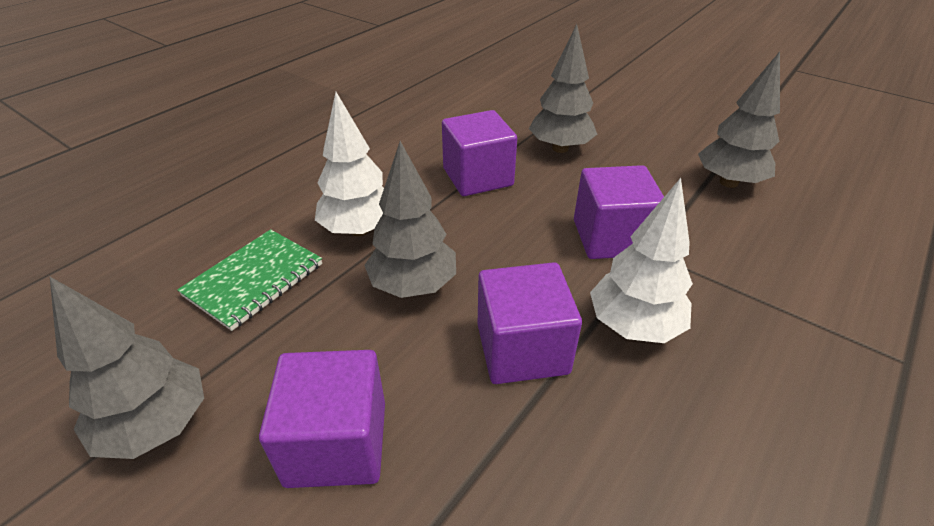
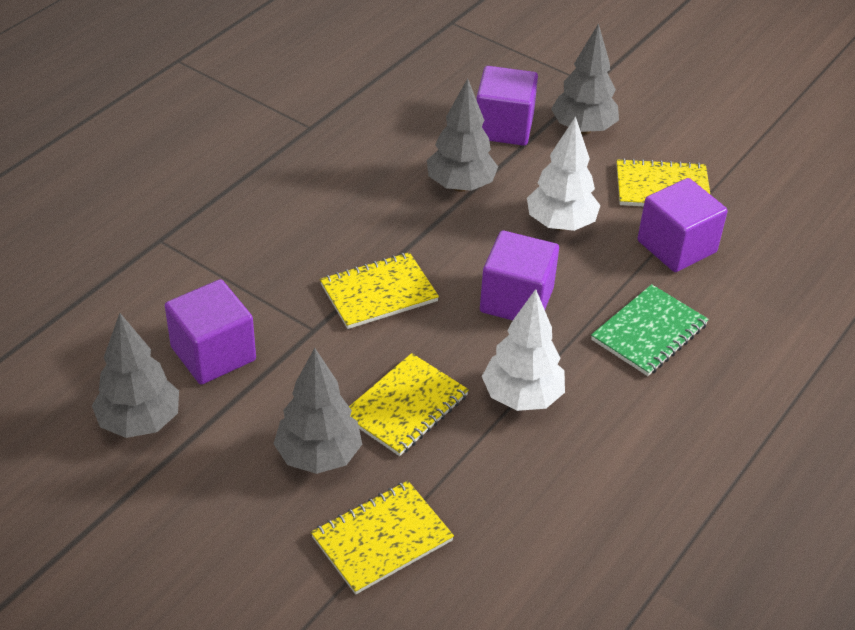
yellow notebook: 0 -> 4

